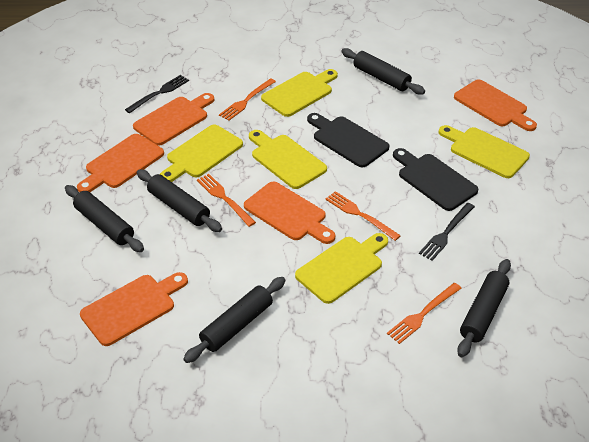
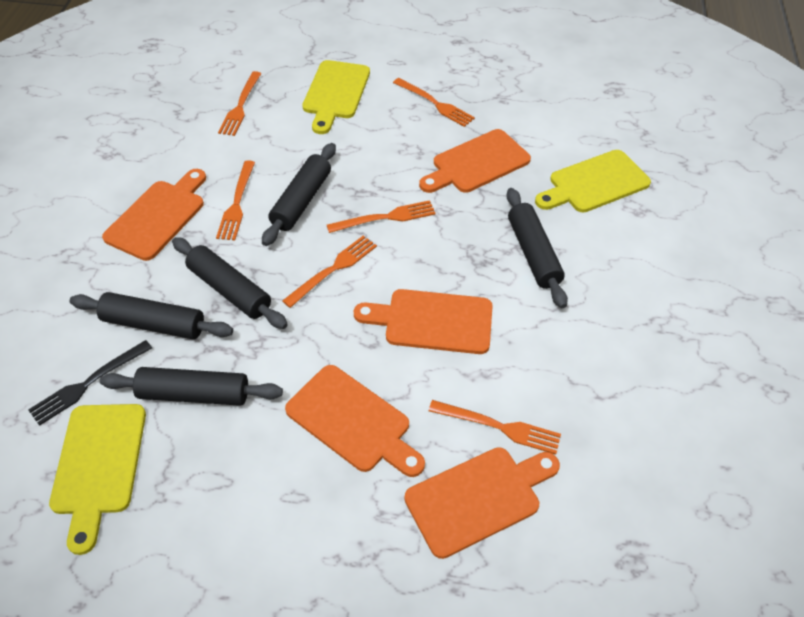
black cutting board: 2 -> 0
black fork: 2 -> 1
orange fork: 4 -> 6
yellow cutting board: 5 -> 3

